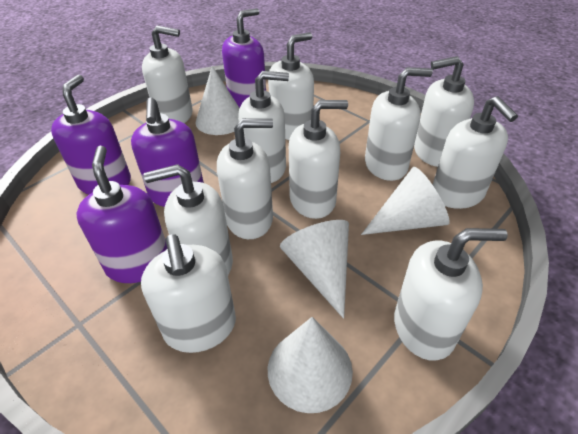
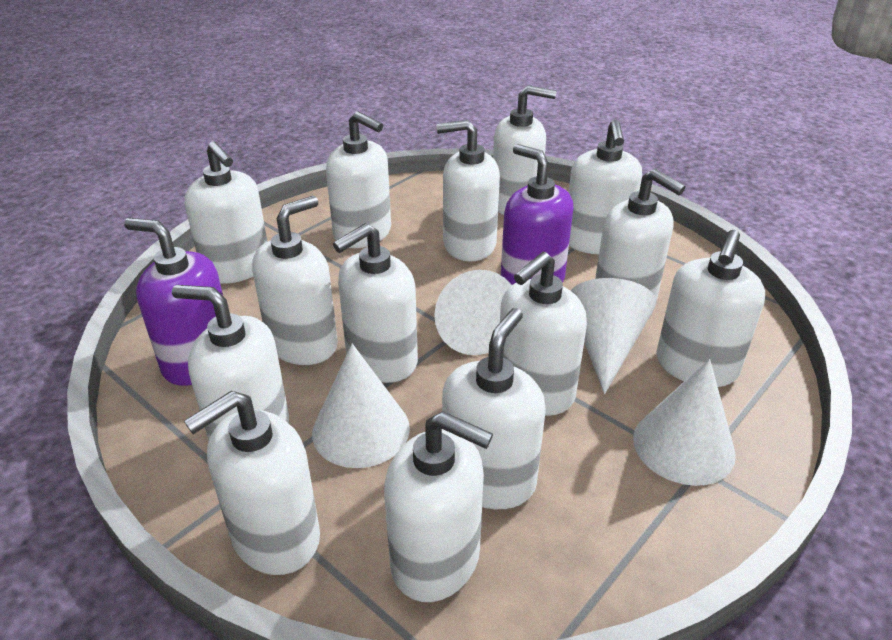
purple soap dispenser: 4 -> 2
white soap dispenser: 11 -> 14

